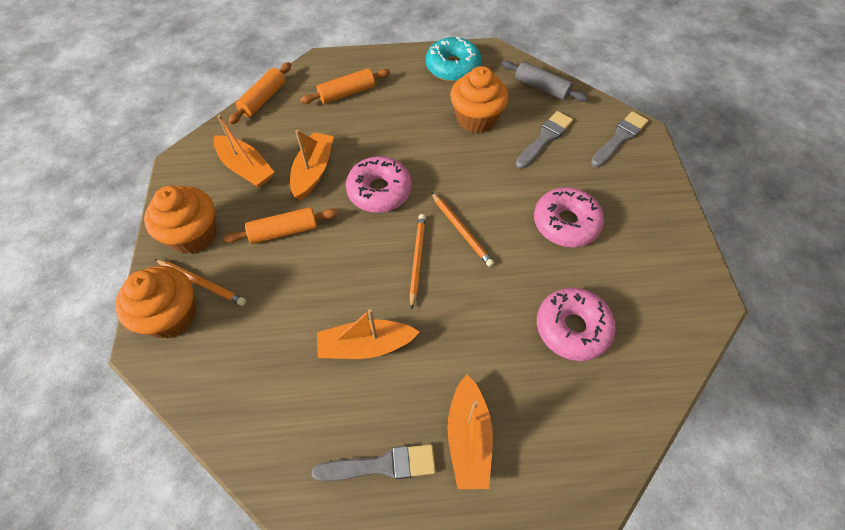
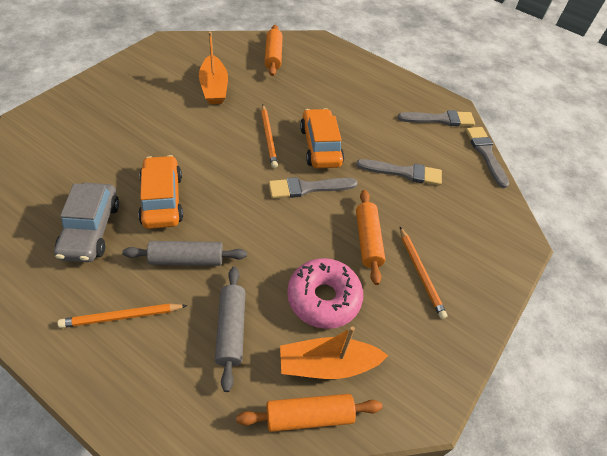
grey brush: 3 -> 4
grey car: 0 -> 1
grey rolling pin: 1 -> 2
orange boat: 4 -> 2
orange car: 0 -> 2
orange cupcake: 3 -> 0
pink donut: 3 -> 1
turquoise donut: 1 -> 0

